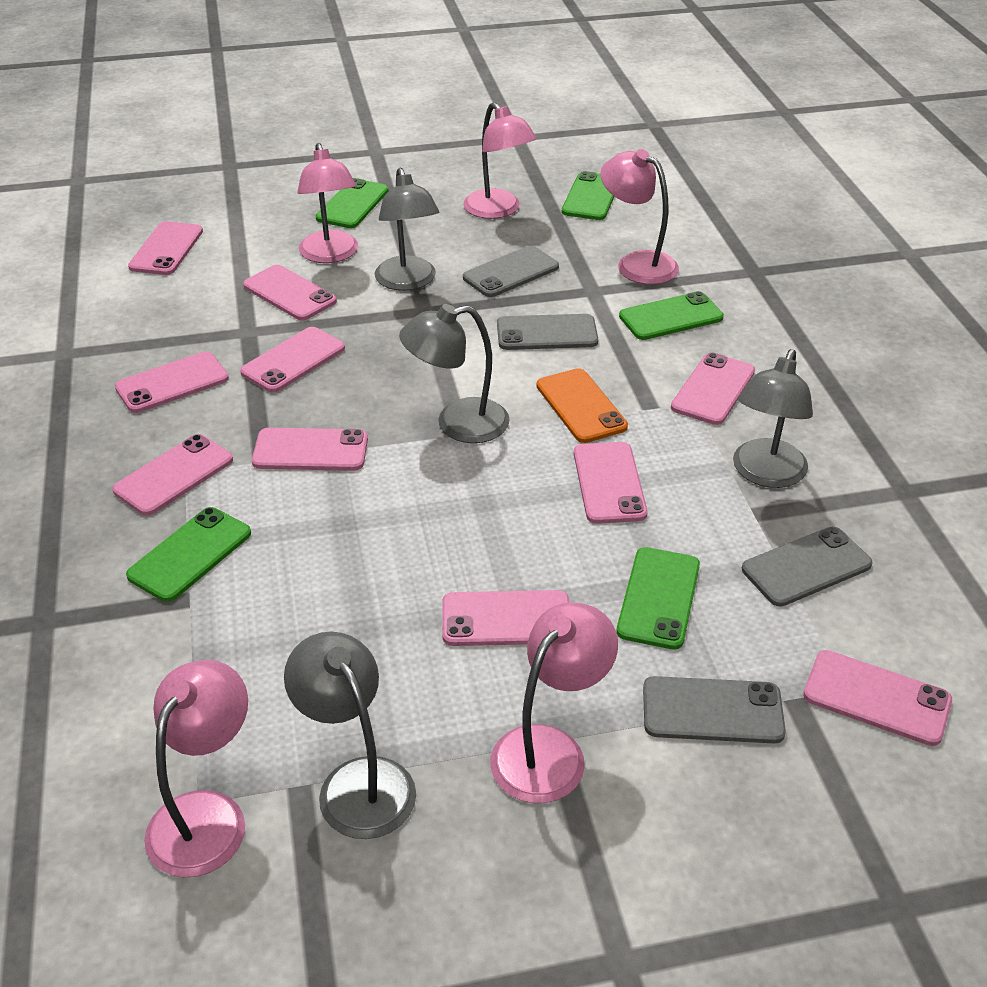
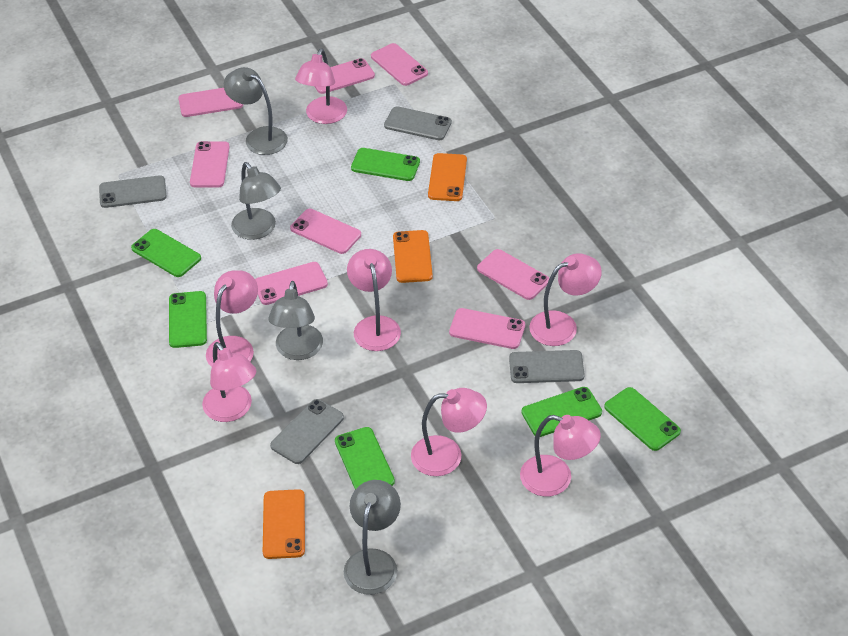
green phone: 5 -> 6
orange phone: 1 -> 3
pink lamp: 5 -> 7
pink phone: 10 -> 8

